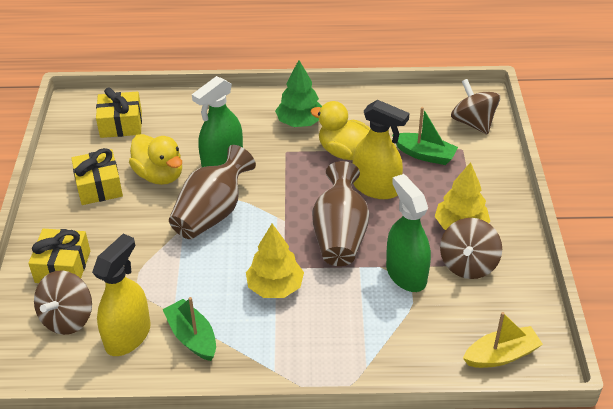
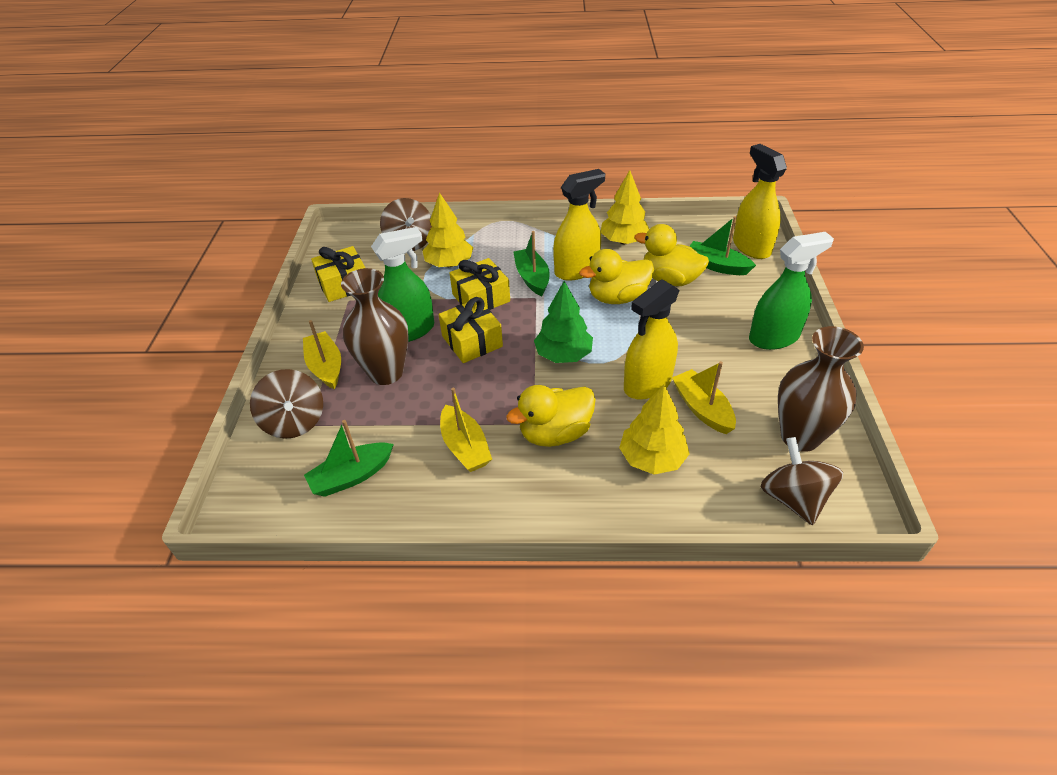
green boat: 2 -> 3
yellow boat: 1 -> 3
yellow duck: 2 -> 3
yellow spray bottle: 2 -> 3
yellow tree: 2 -> 3

